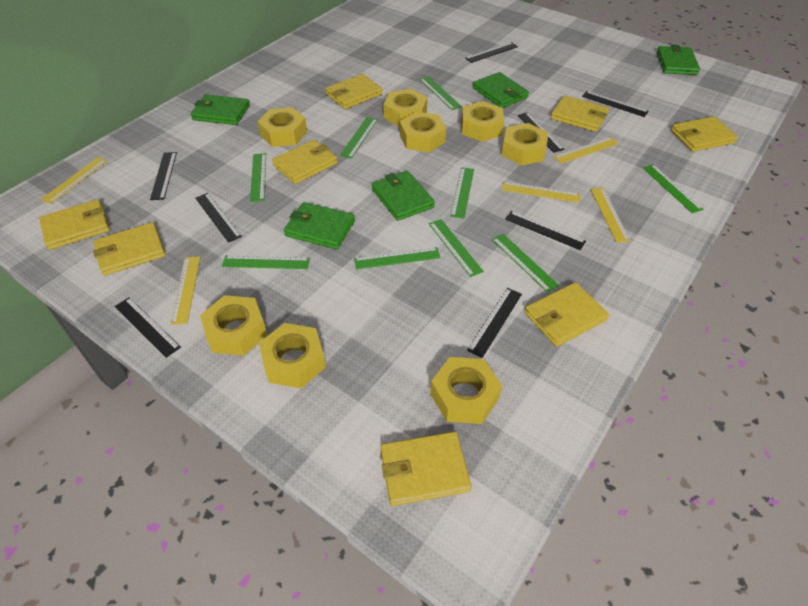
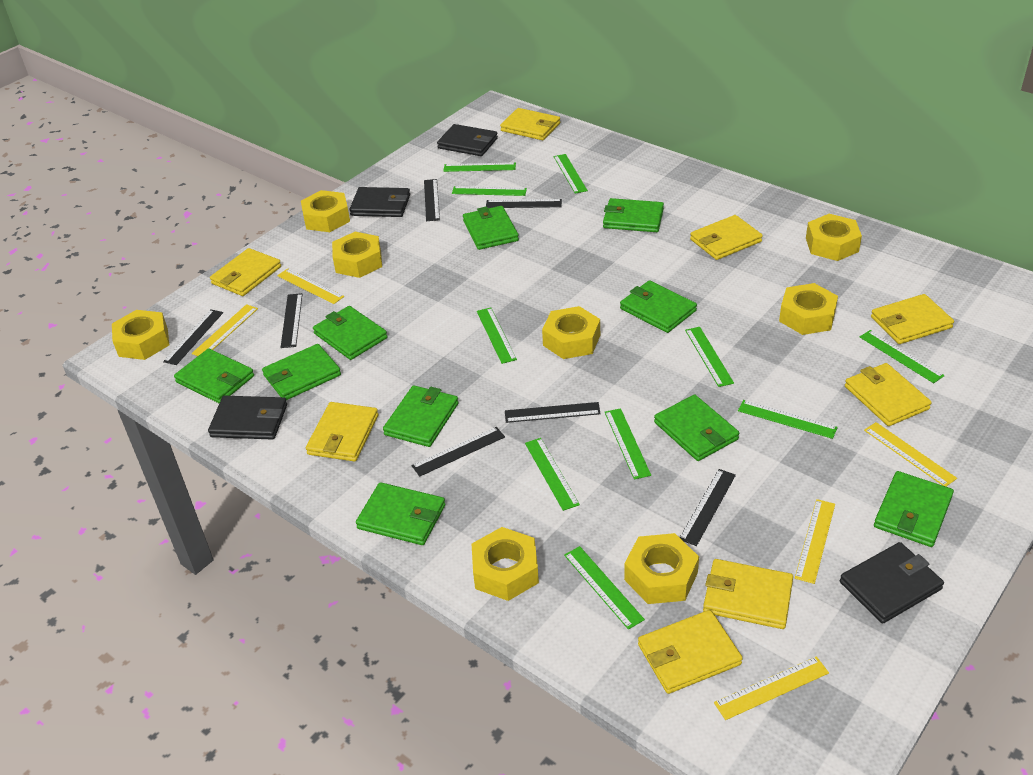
black ruler: 8 -> 7
black wallet: 0 -> 4
green ruler: 9 -> 10
green wallet: 5 -> 10

